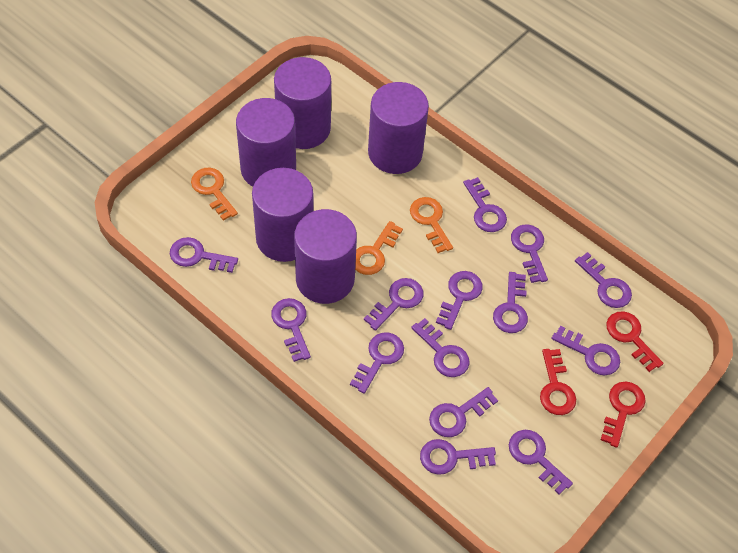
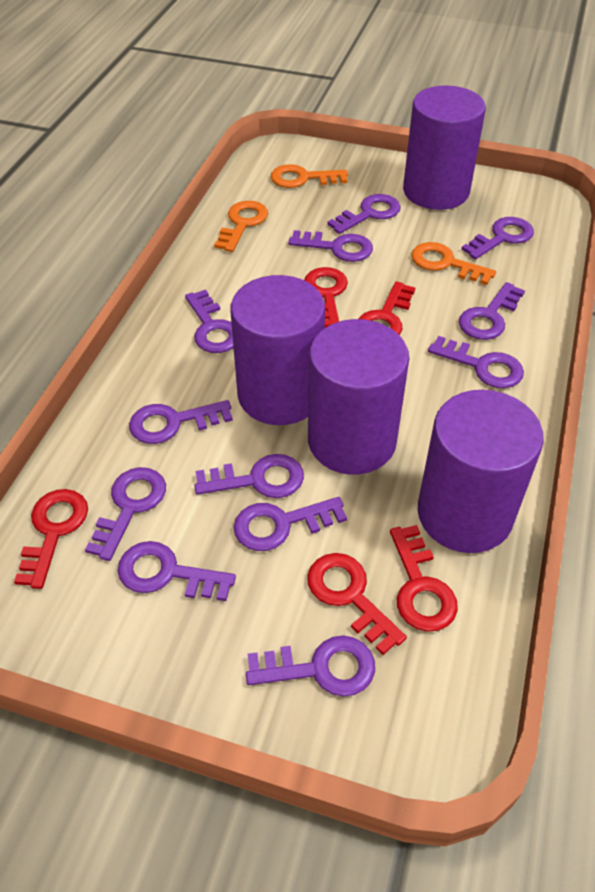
purple cylinder: 5 -> 4
purple key: 14 -> 12
red key: 3 -> 5

